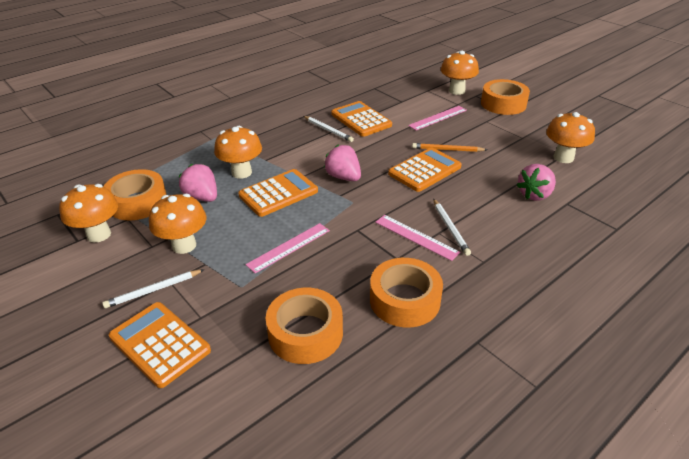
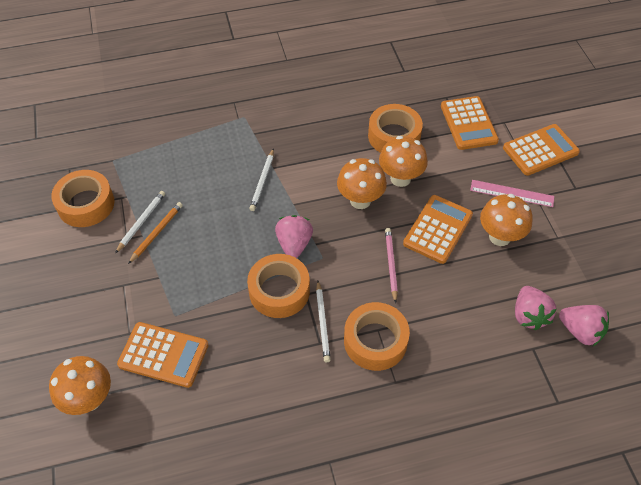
orange mushroom: 5 -> 4
pink pencil: 0 -> 1
pink ruler: 3 -> 1

